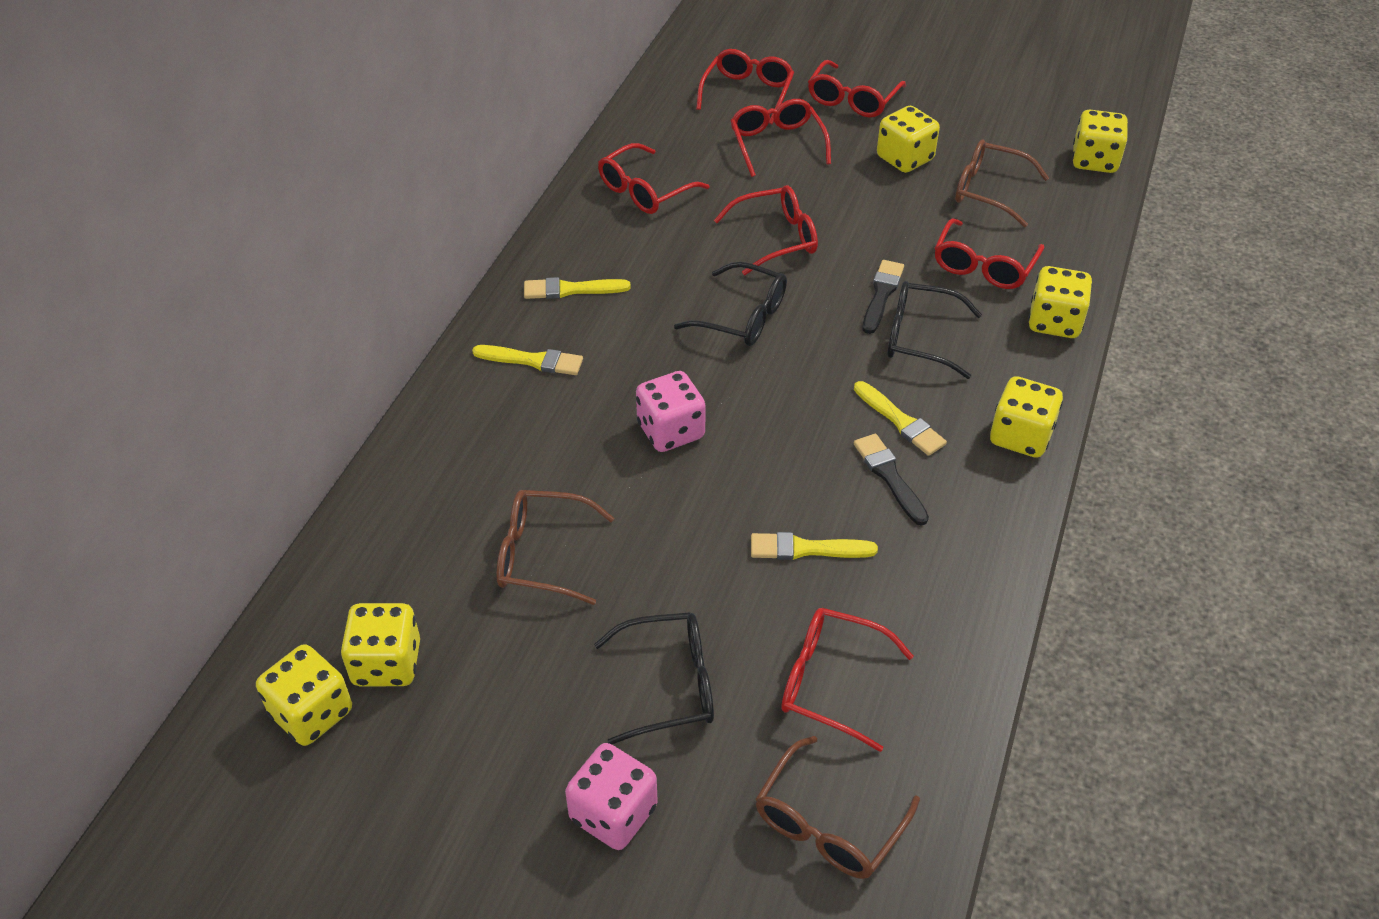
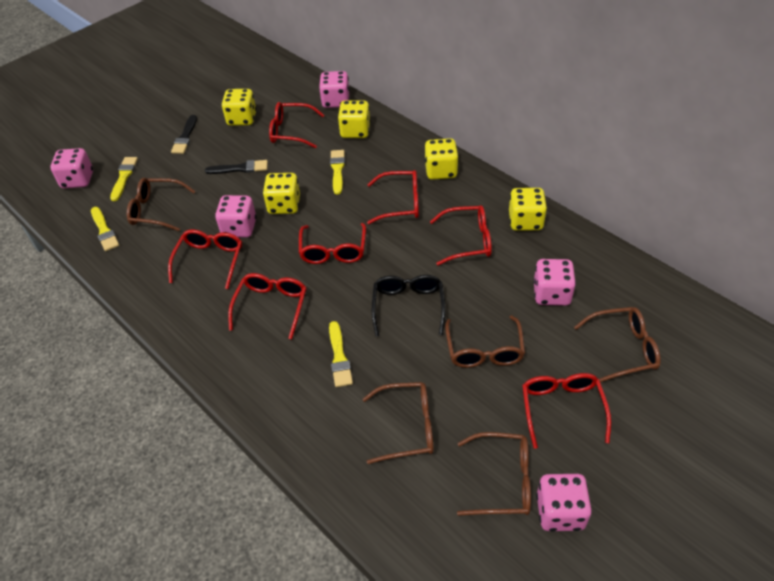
black glasses: 3 -> 1
brown glasses: 3 -> 5
pink dice: 2 -> 5
yellow dice: 6 -> 5

